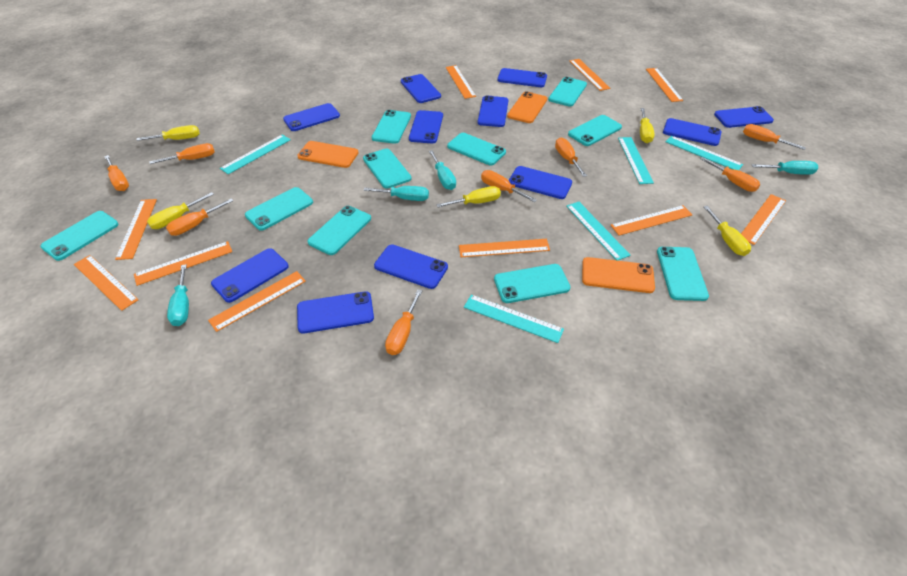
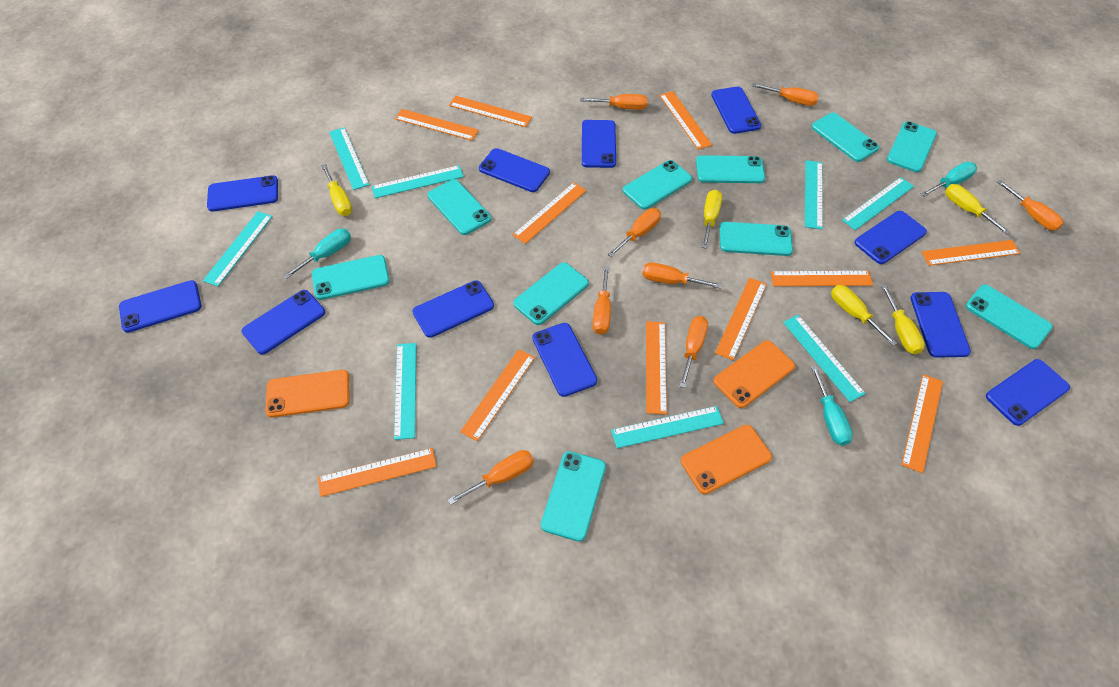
orange ruler: 10 -> 11
turquoise ruler: 5 -> 8
turquoise screwdriver: 4 -> 3

